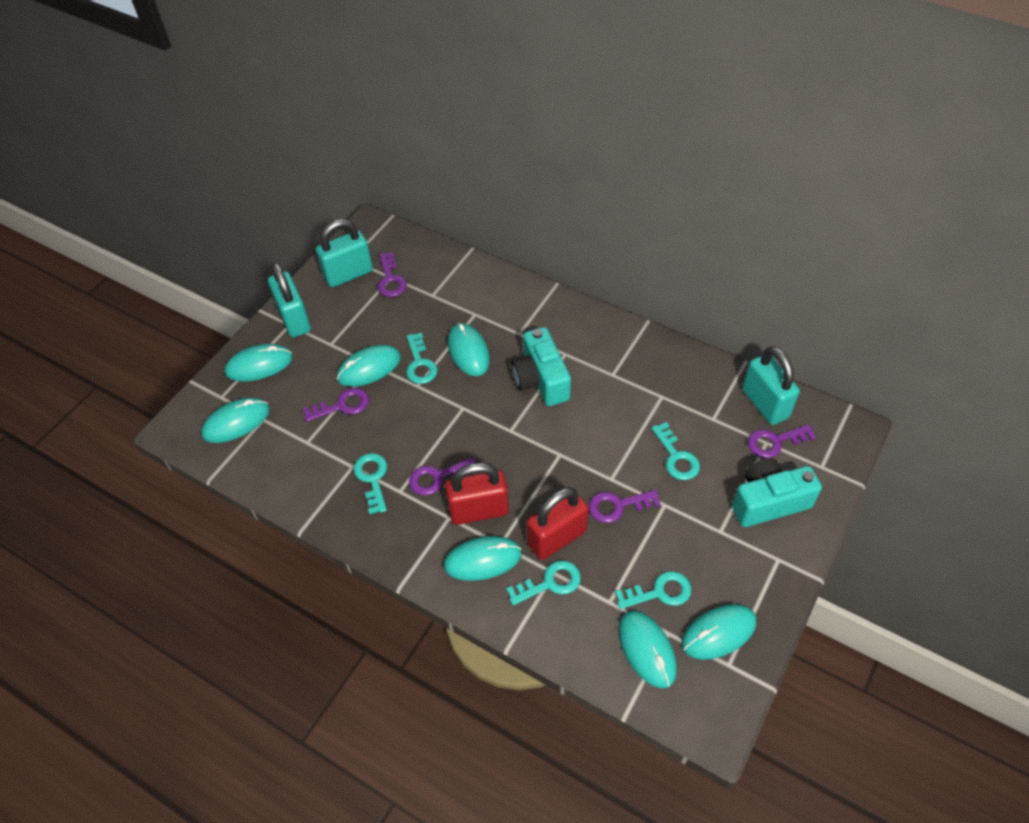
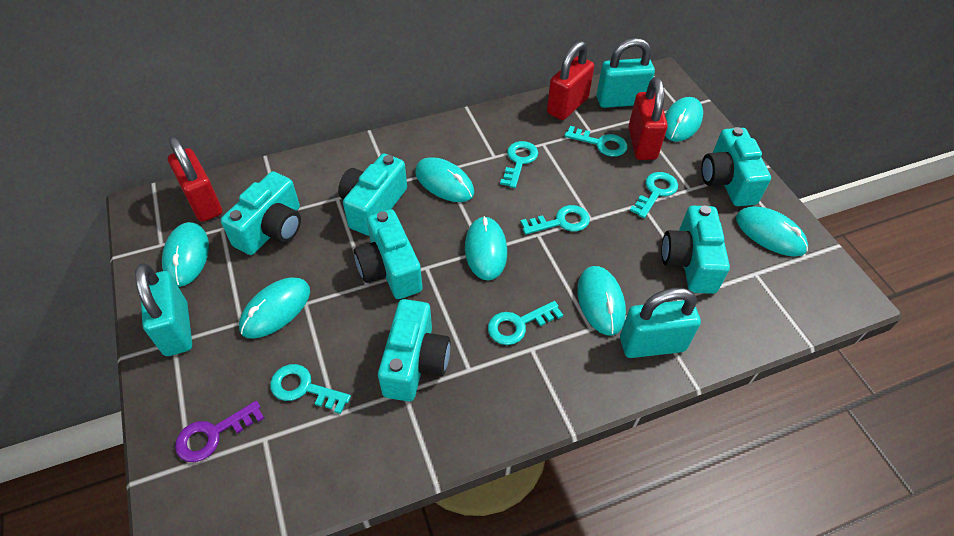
purple key: 5 -> 1
red padlock: 2 -> 3
turquoise camera: 2 -> 6
turquoise key: 5 -> 6

